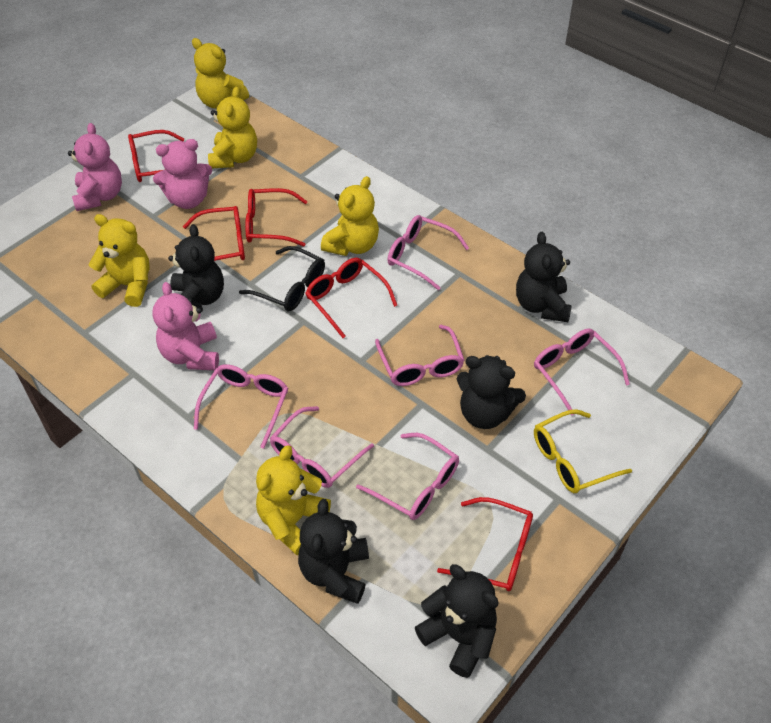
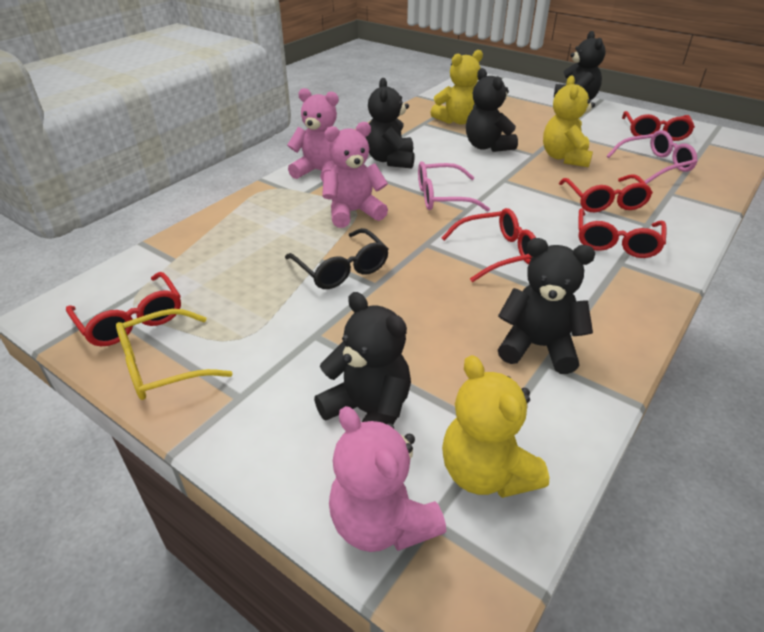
pink glasses: 6 -> 2
yellow teddy bear: 5 -> 3

